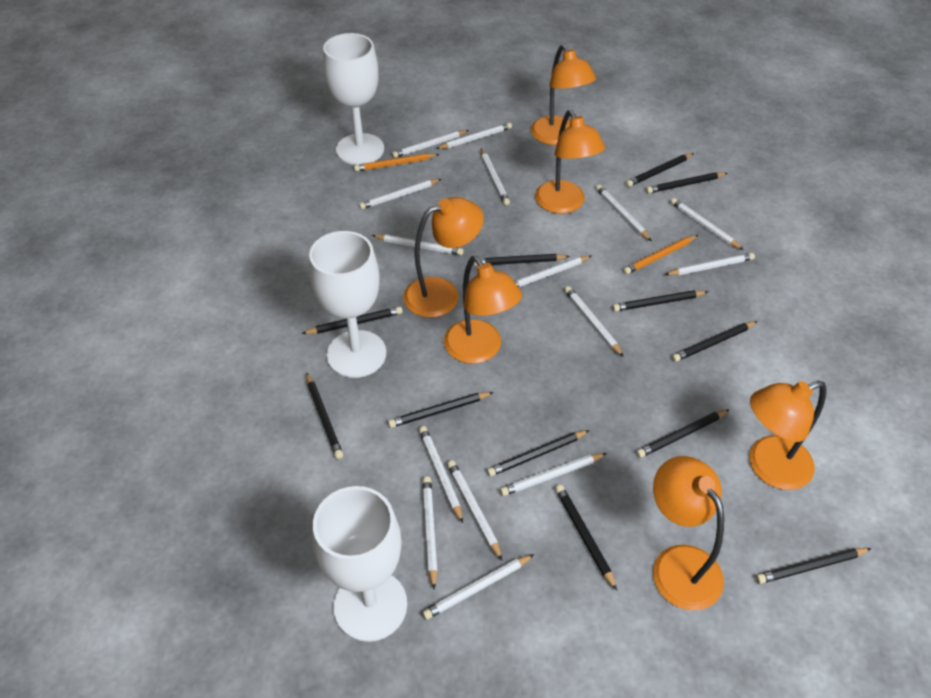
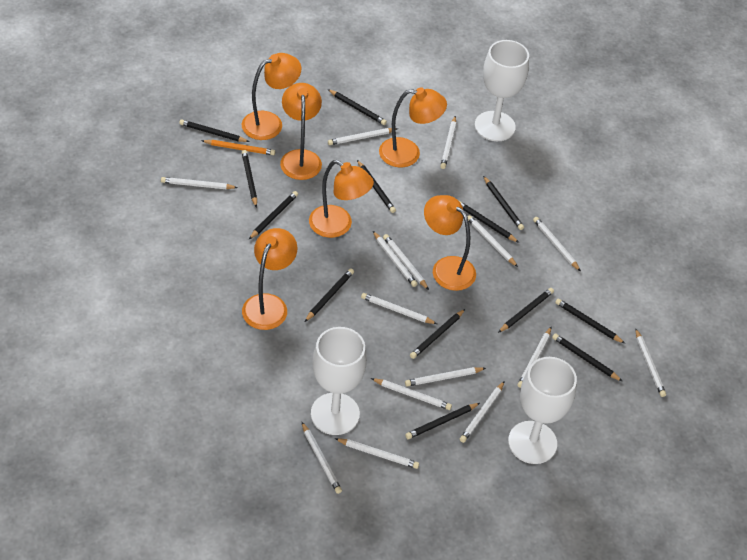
black pencil: 12 -> 13
orange pencil: 2 -> 1

